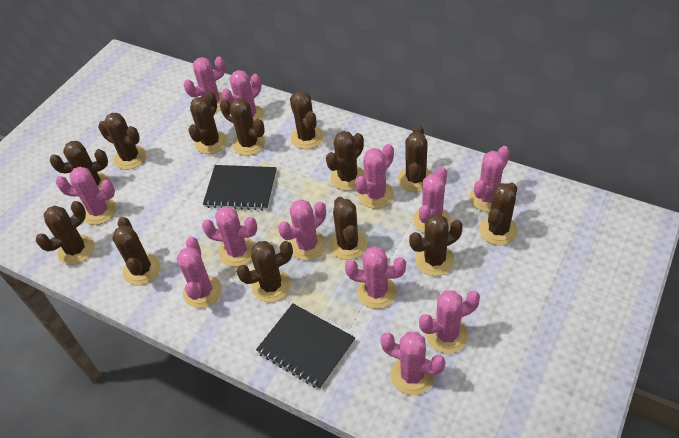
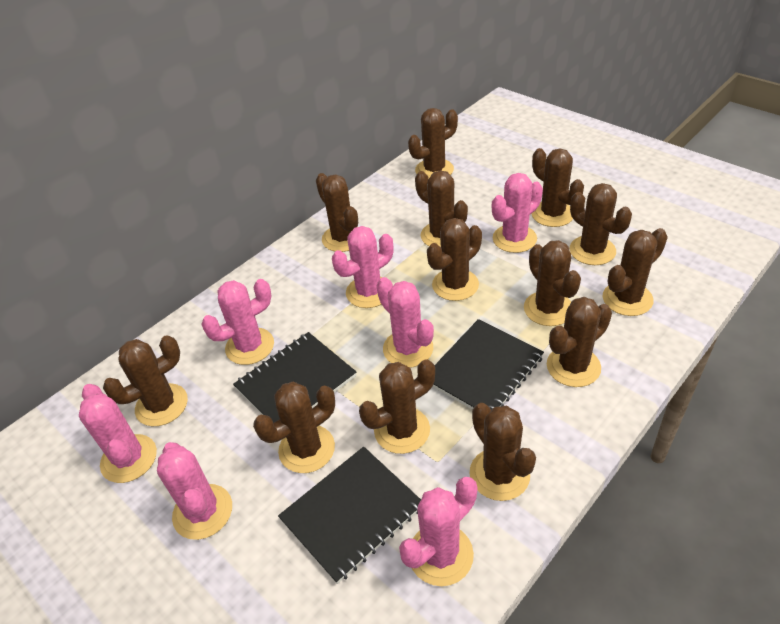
black notebook: 2 -> 3
pink cactus: 12 -> 7

